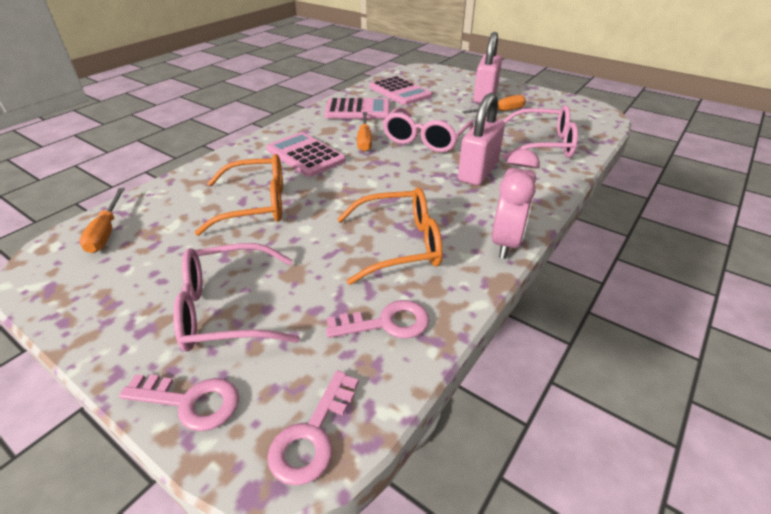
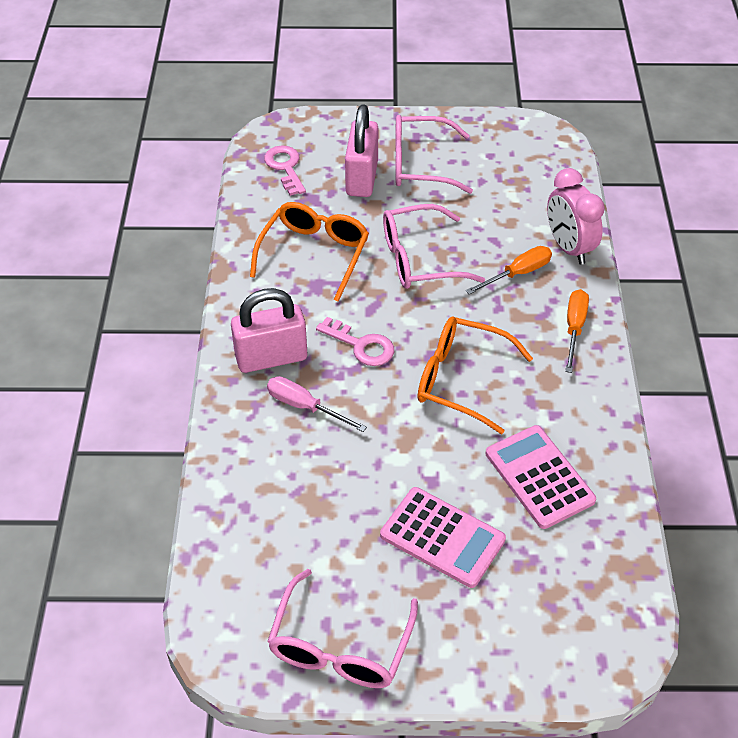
orange screwdriver: 3 -> 2
pink calculator: 3 -> 2
pink key: 3 -> 2
pink screwdriver: 0 -> 1

